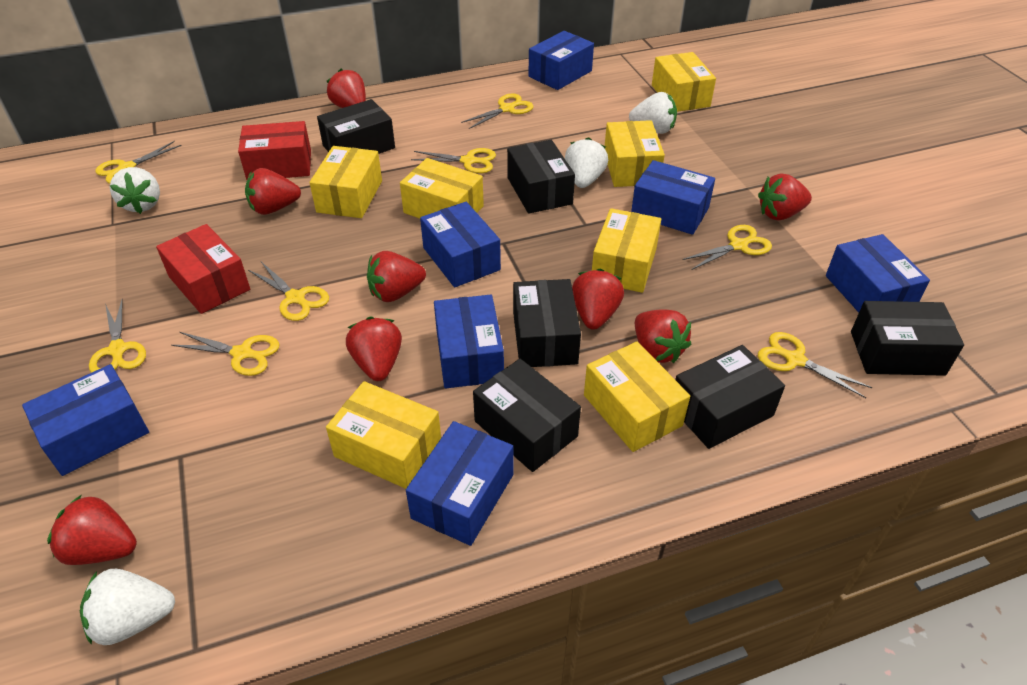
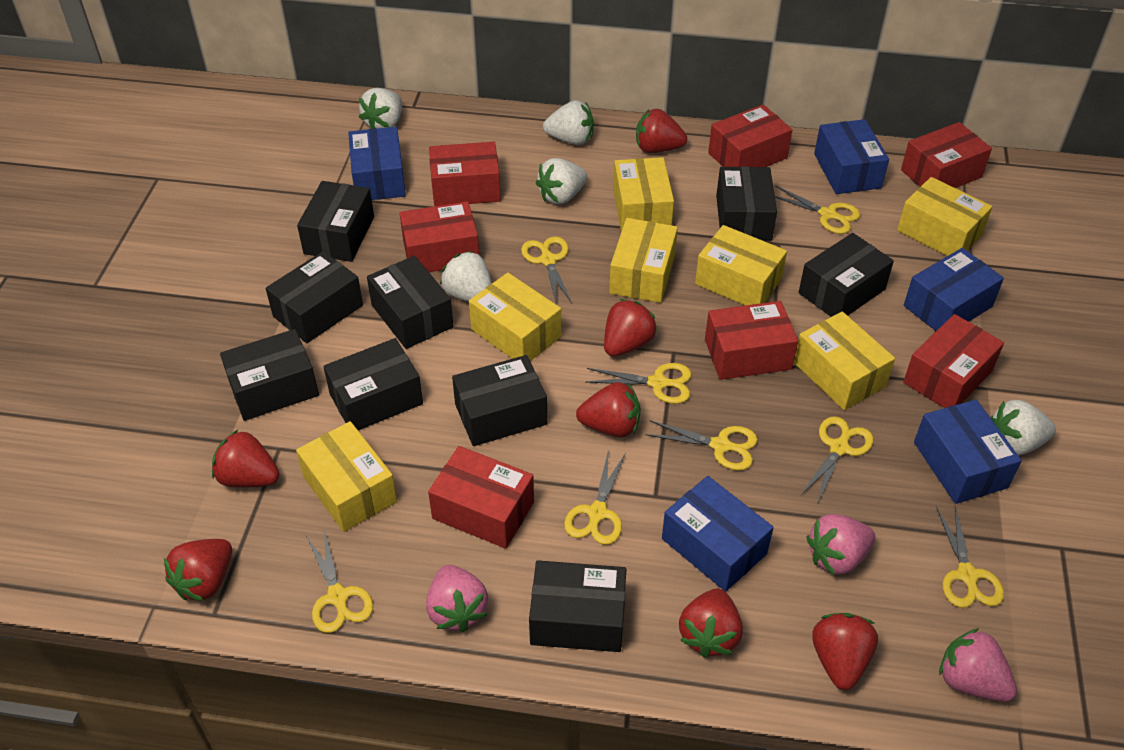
black box: 6 -> 9
blue box: 7 -> 5
pink strawberry: 0 -> 3
red box: 2 -> 7
red strawberry: 8 -> 7
white strawberry: 4 -> 5

